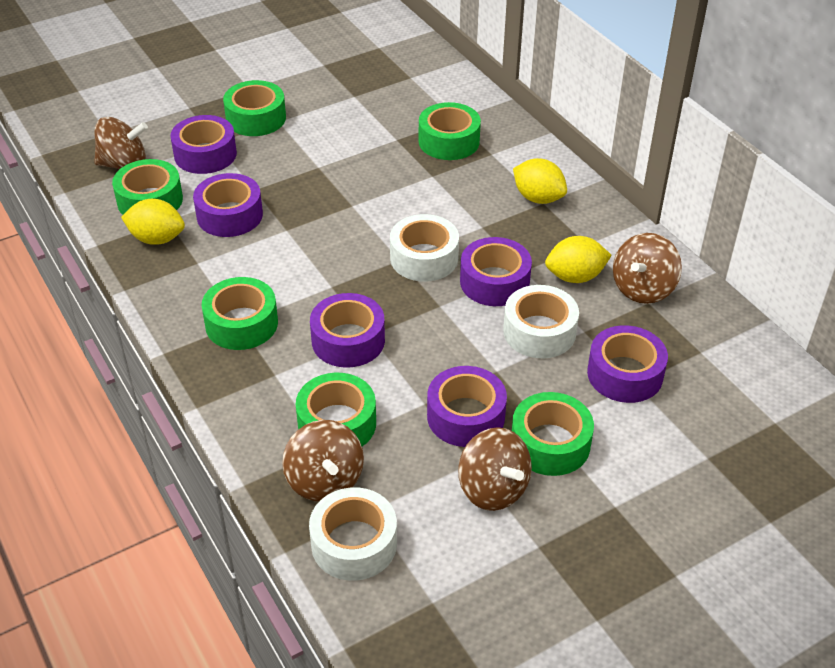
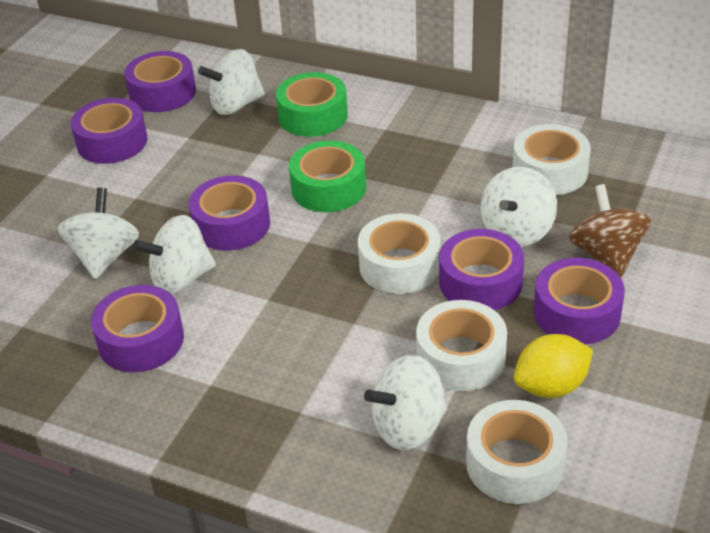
brown spinning top: 4 -> 1
green tape: 6 -> 2
white spinning top: 0 -> 5
white tape: 3 -> 4
yellow lemon: 3 -> 1

